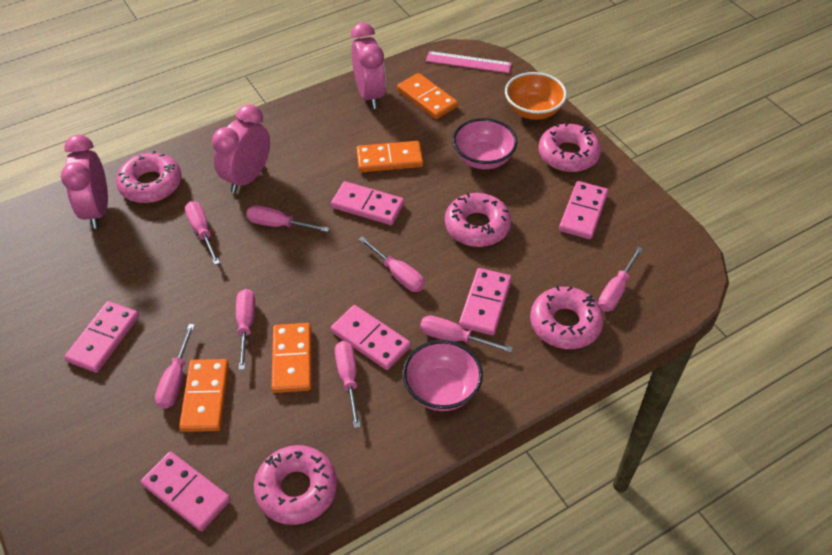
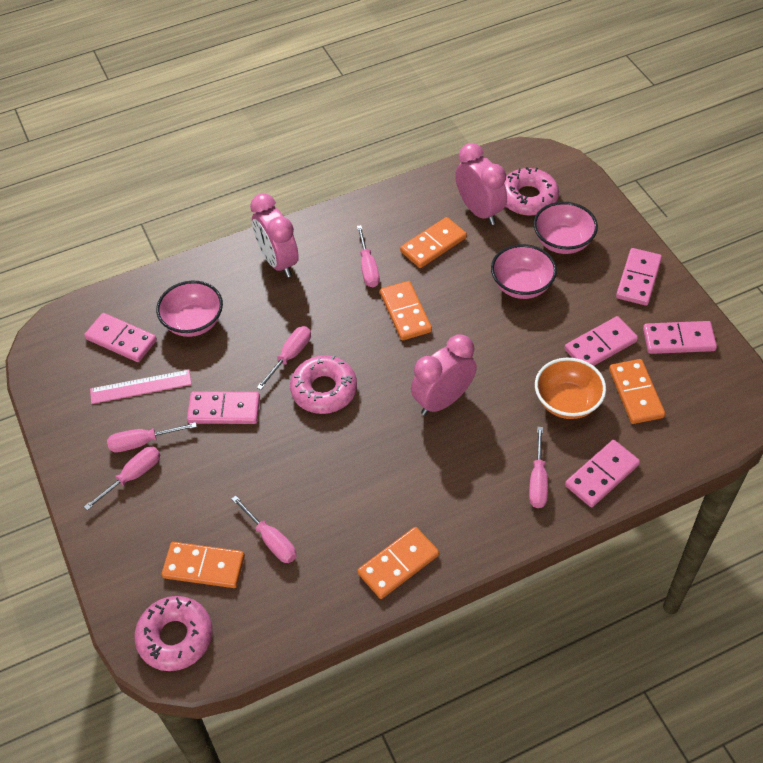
orange domino: 4 -> 5
pink bowl: 2 -> 3
pink donut: 5 -> 3
pink screwdriver: 8 -> 6

